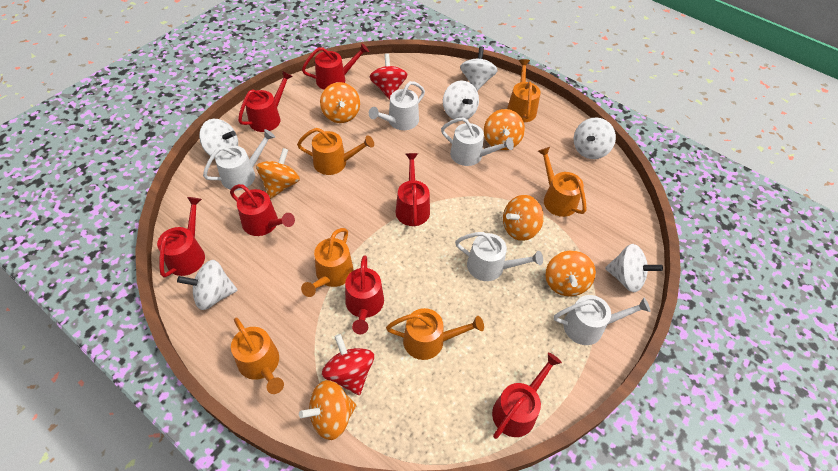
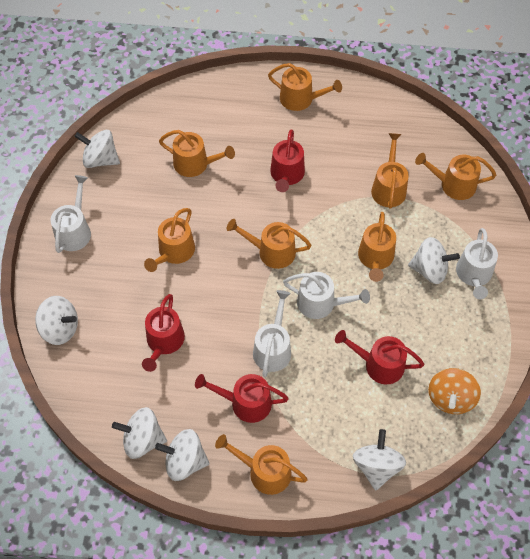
orange spinning top: 6 -> 1
orange watering can: 6 -> 8
red spinning top: 2 -> 0
red watering can: 7 -> 4
white watering can: 5 -> 4

